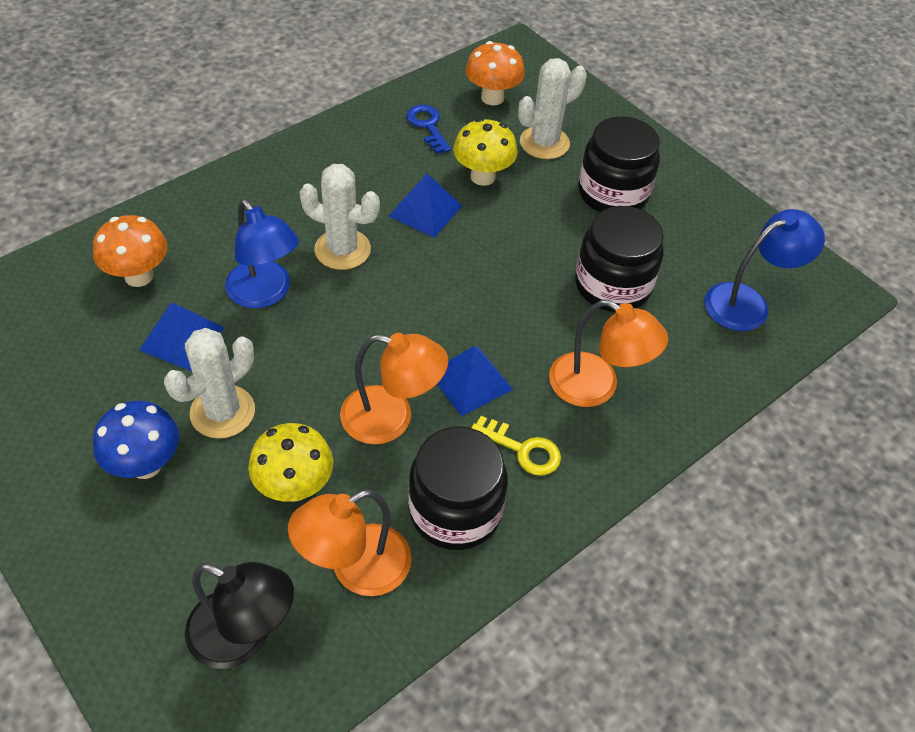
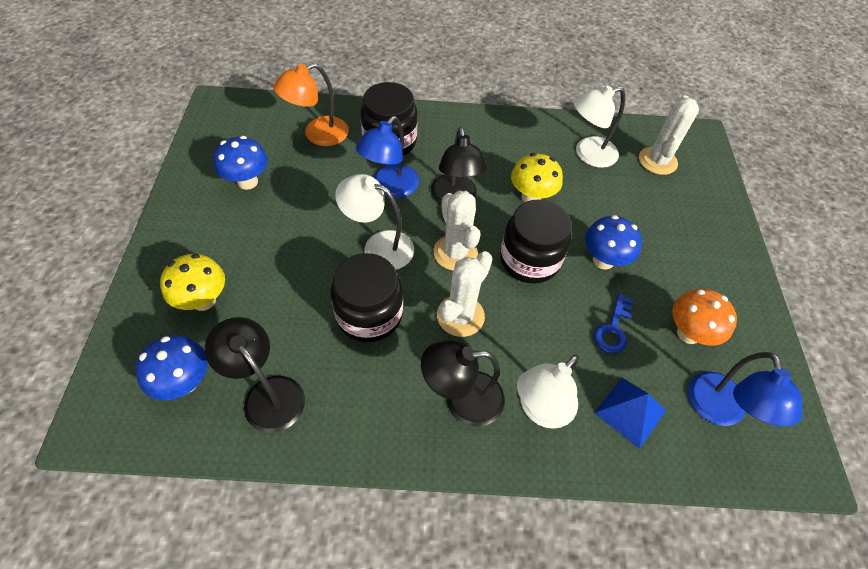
black lamp: 1 -> 3
blue mushroom: 1 -> 3
blue pyramid: 3 -> 1
orange lamp: 3 -> 1
orange mushroom: 2 -> 1
white lamp: 0 -> 3
yellow key: 1 -> 0

